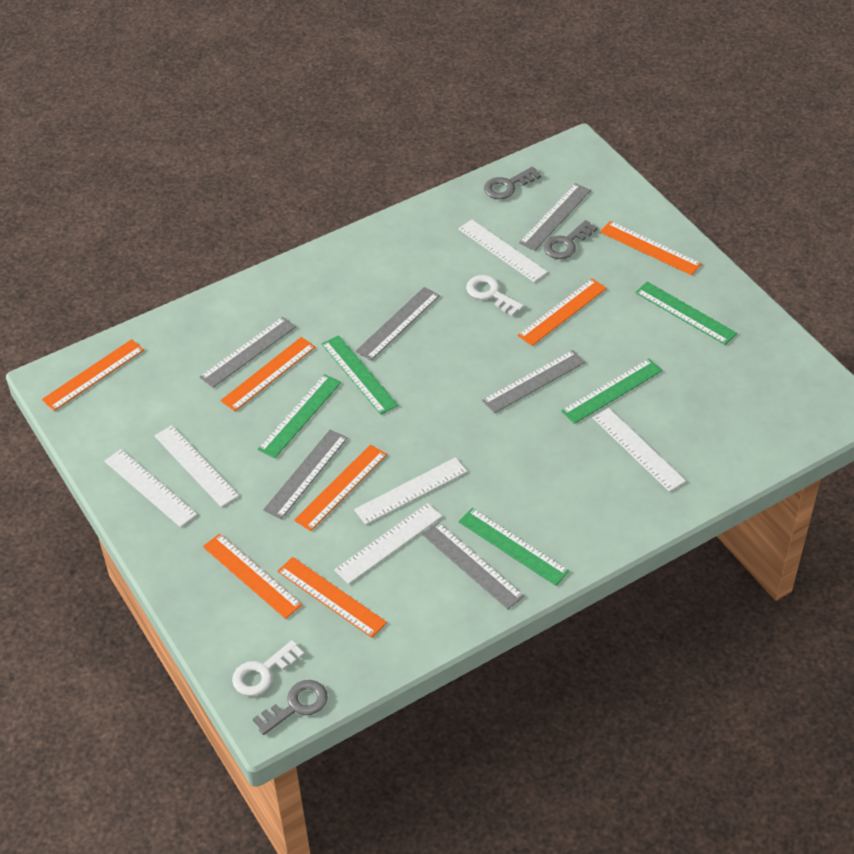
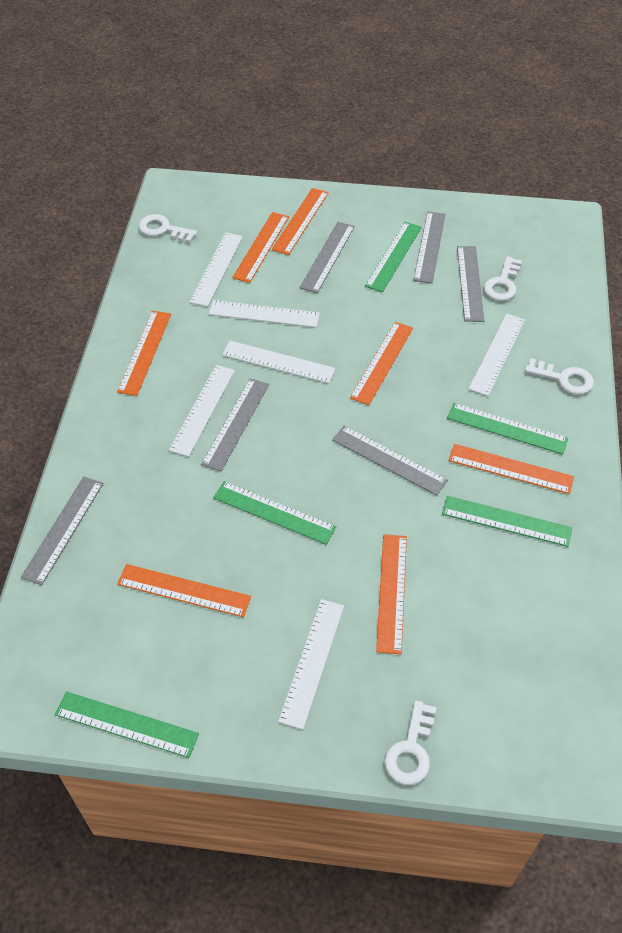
grey key: 3 -> 0
white key: 2 -> 4

